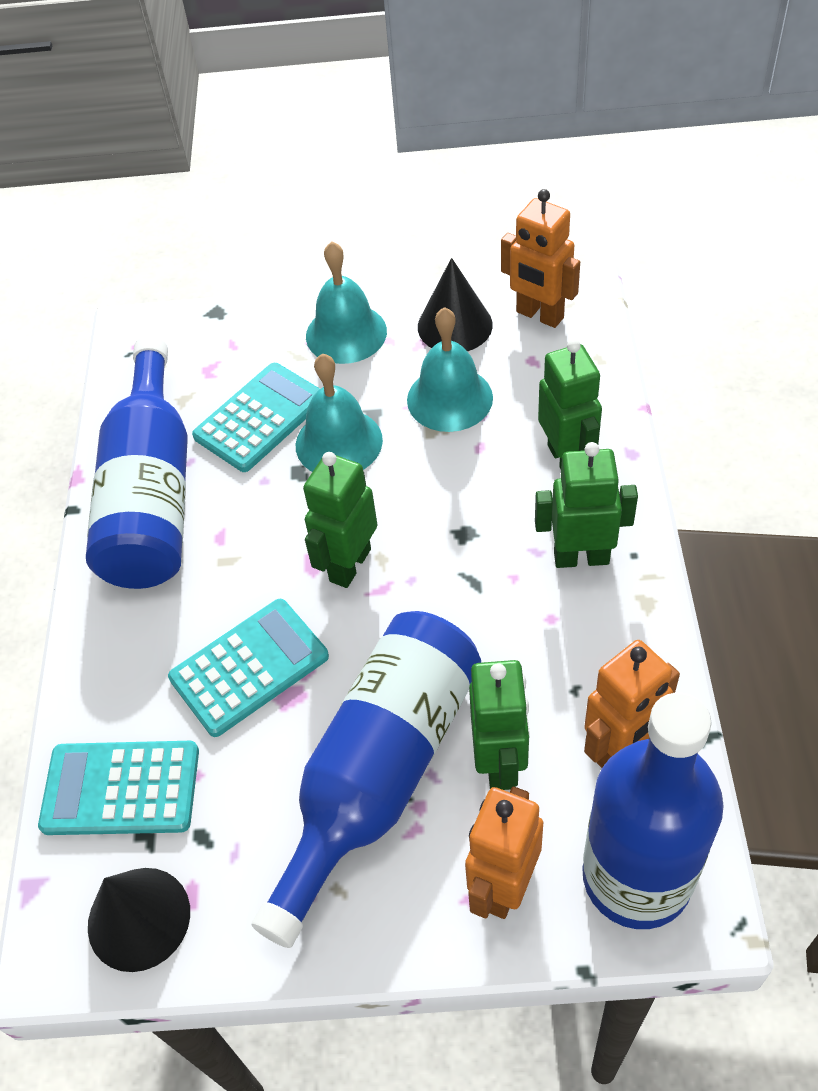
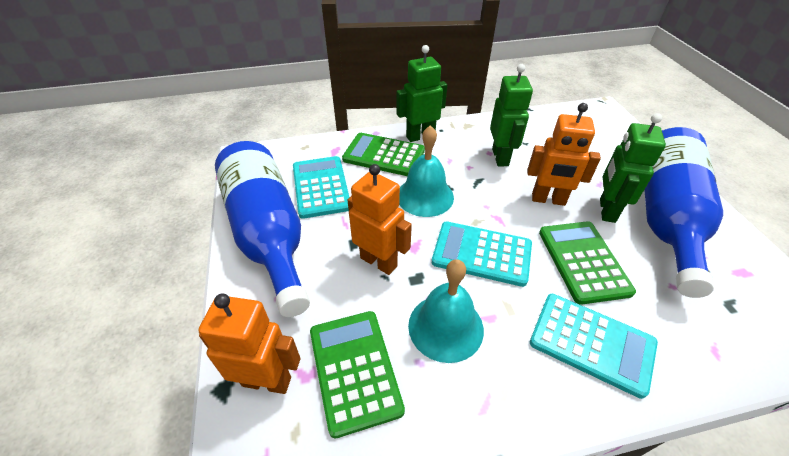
black cone: 2 -> 0
blue bottle: 3 -> 2
green calculator: 0 -> 3
green robot: 4 -> 3
turquoise bell: 3 -> 2

